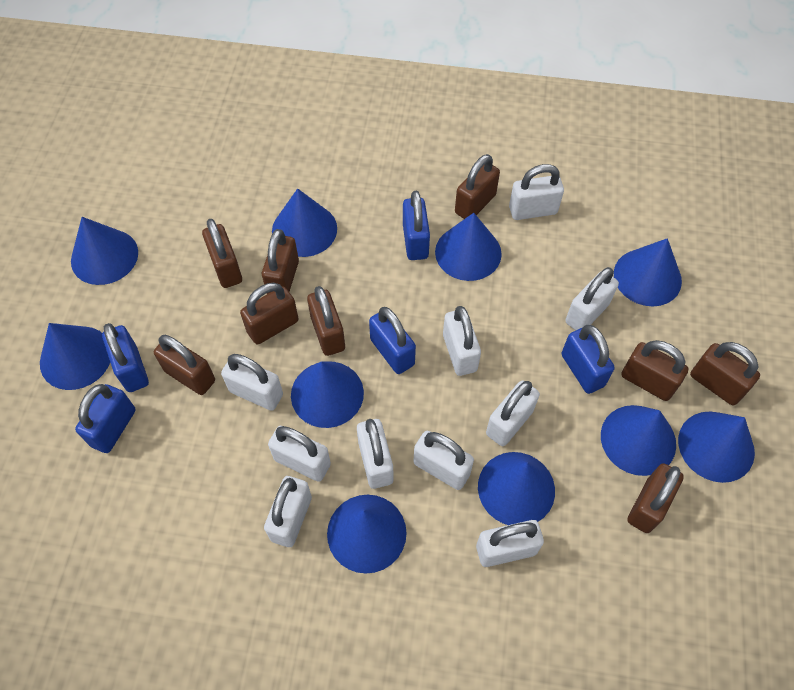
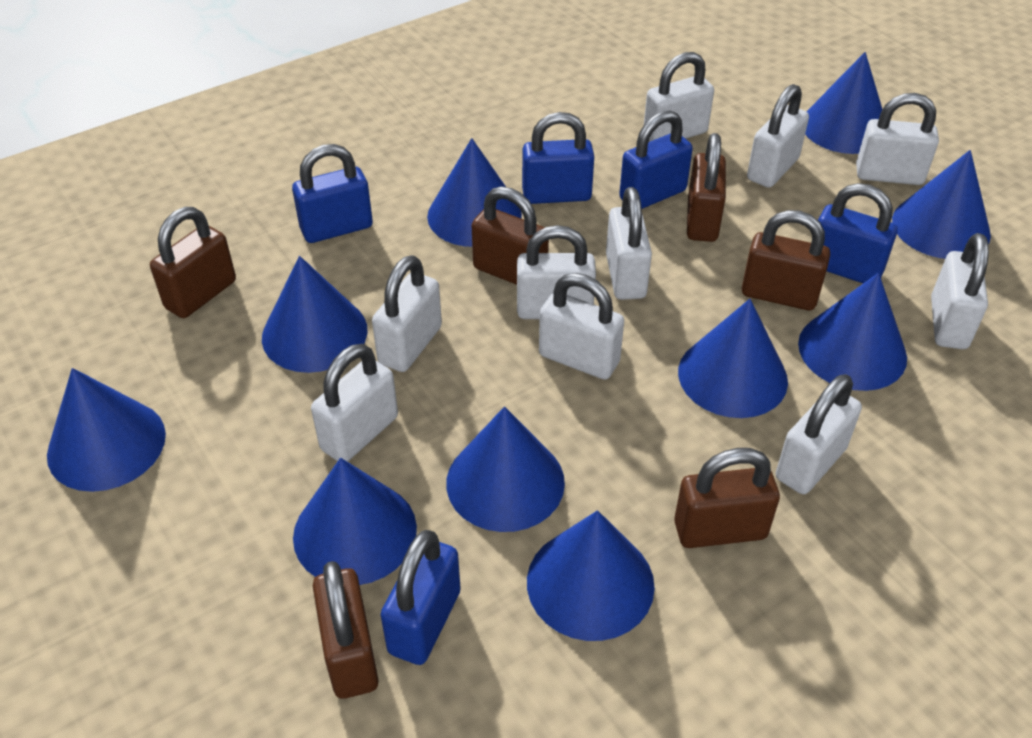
brown padlock: 9 -> 6

